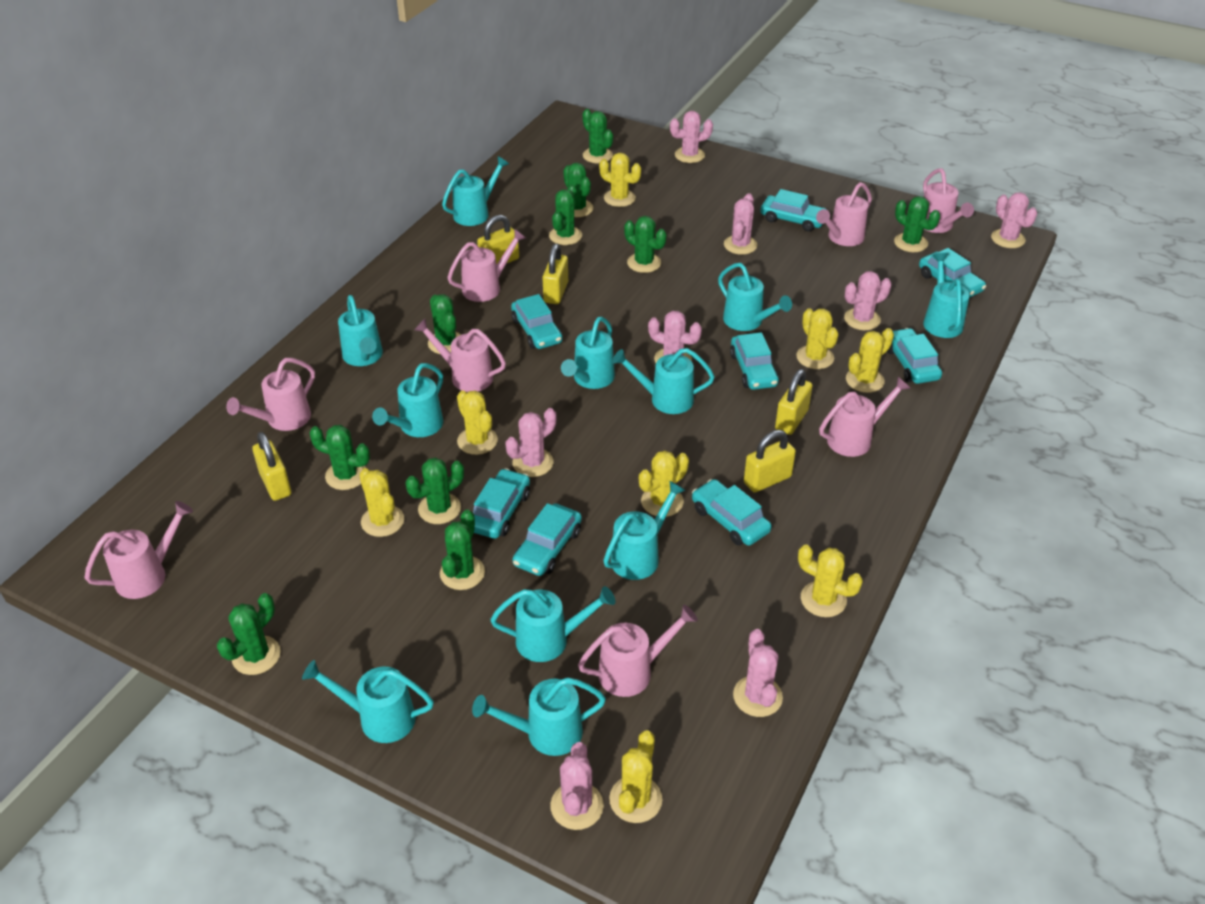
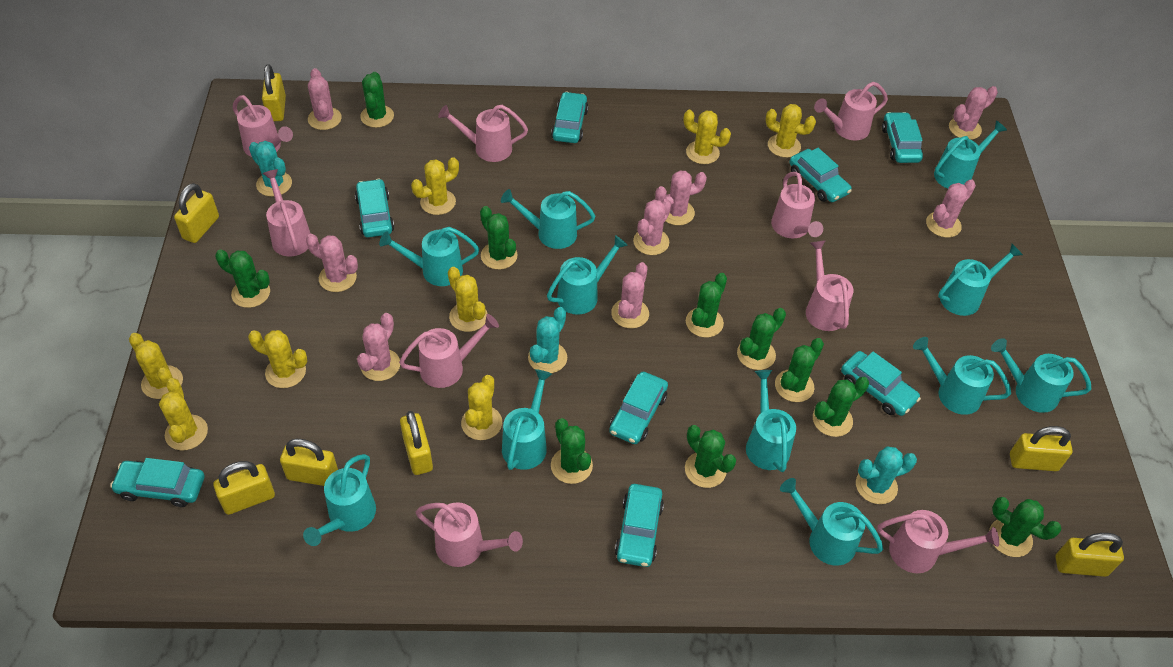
pink watering can: 8 -> 9
turquoise cactus: 0 -> 3
yellow padlock: 5 -> 7

